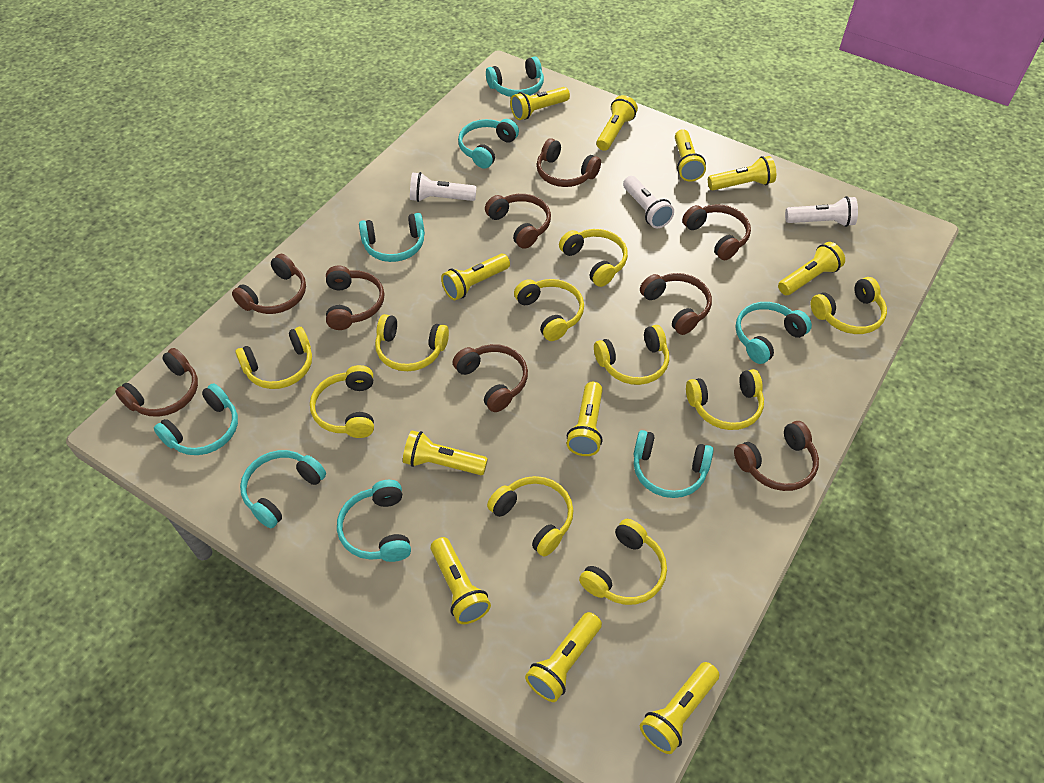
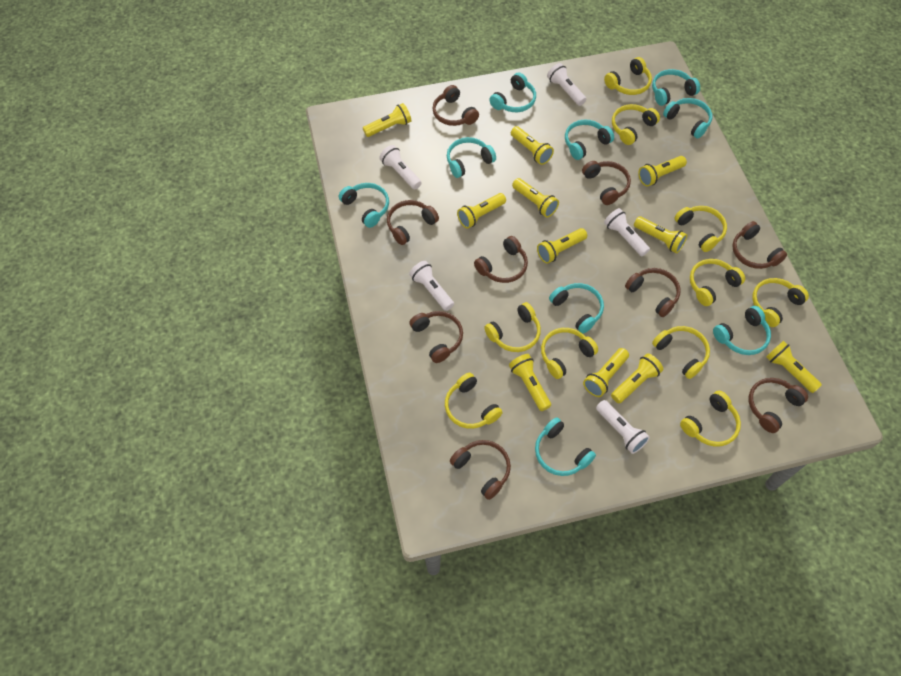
turquoise headphones: 8 -> 9
white flashlight: 3 -> 5

